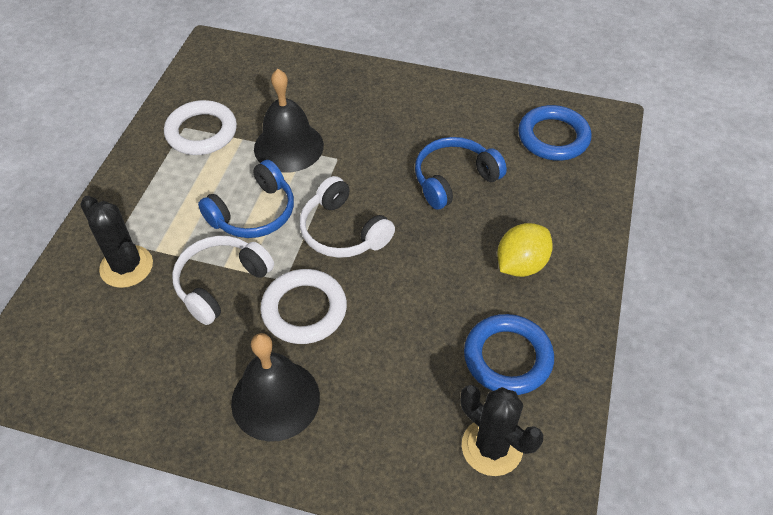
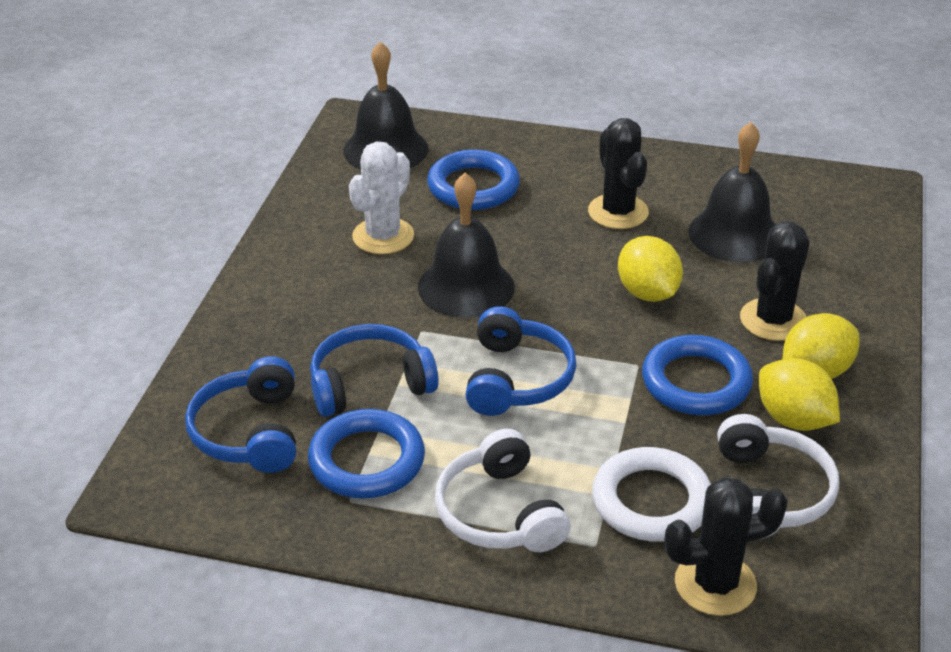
black bell: 2 -> 3
black cactus: 2 -> 3
blue headphones: 2 -> 3
blue ring: 2 -> 3
white cactus: 0 -> 1
white ring: 2 -> 1
yellow lemon: 1 -> 3

